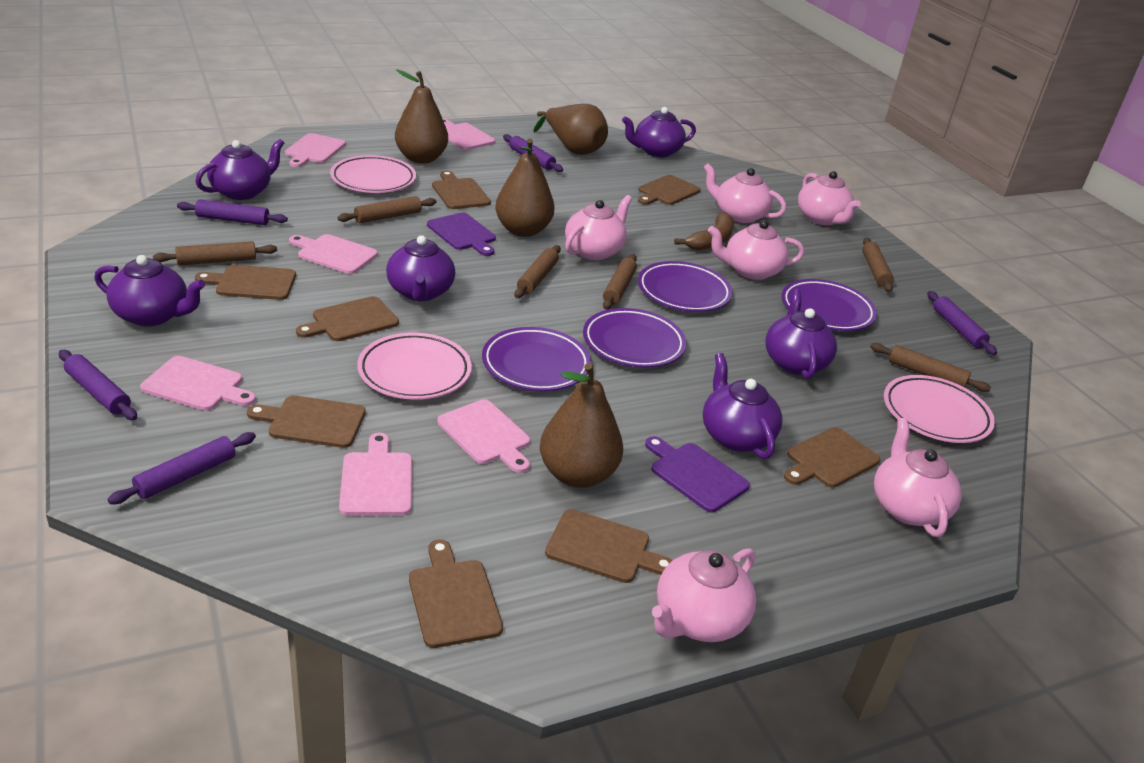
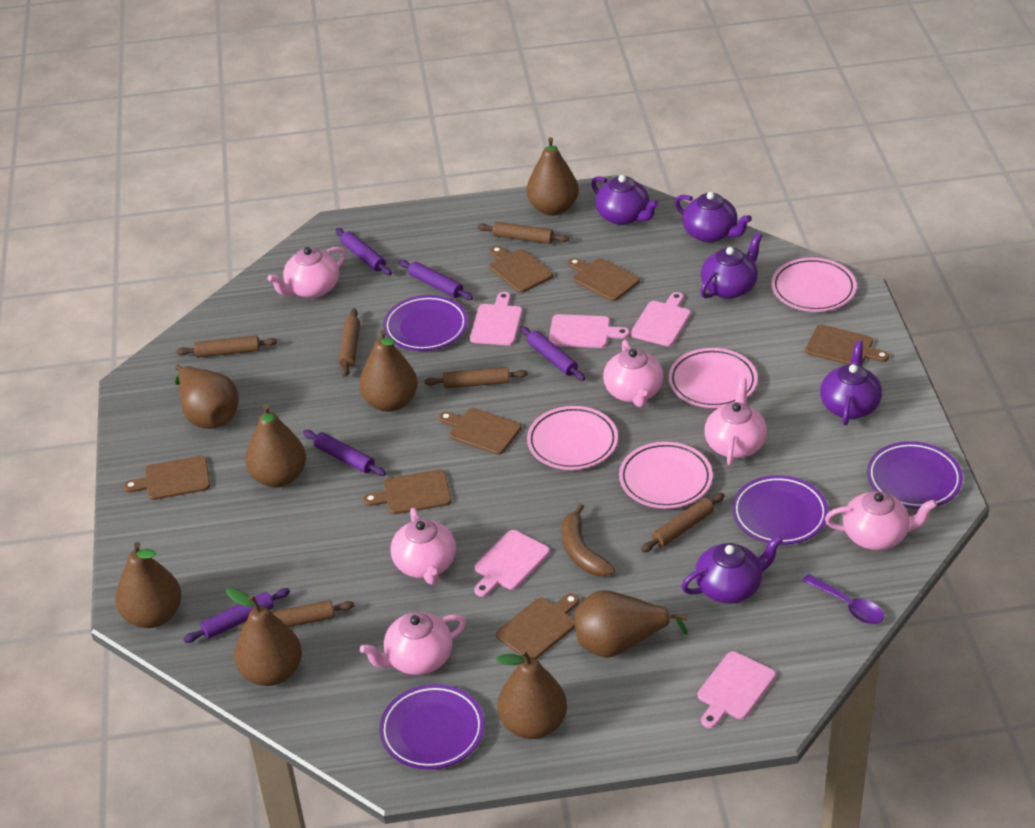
brown cutting board: 8 -> 7
brown pear: 4 -> 8
pink cutting board: 6 -> 5
pink plate: 3 -> 4
purple cutting board: 2 -> 0
purple spoon: 0 -> 1
purple teapot: 6 -> 5

